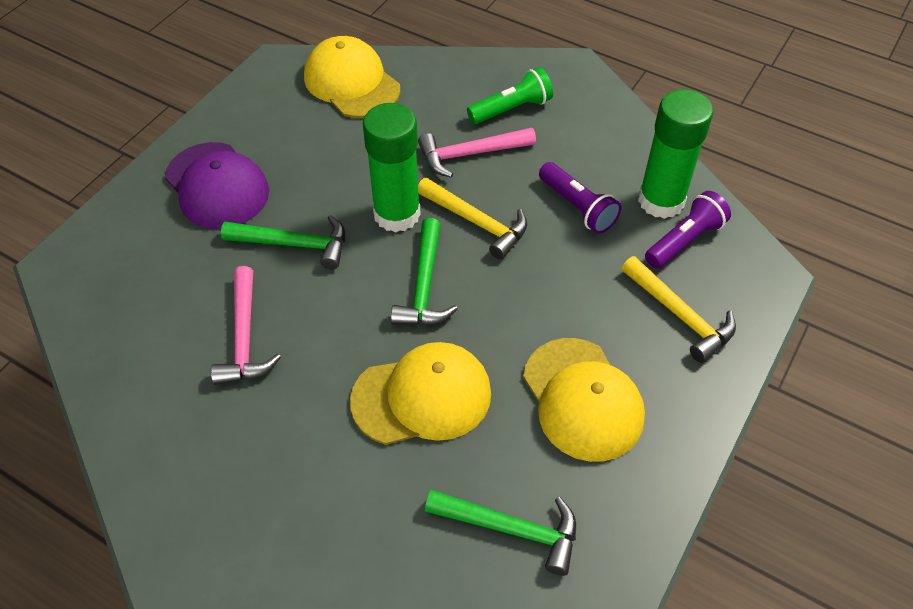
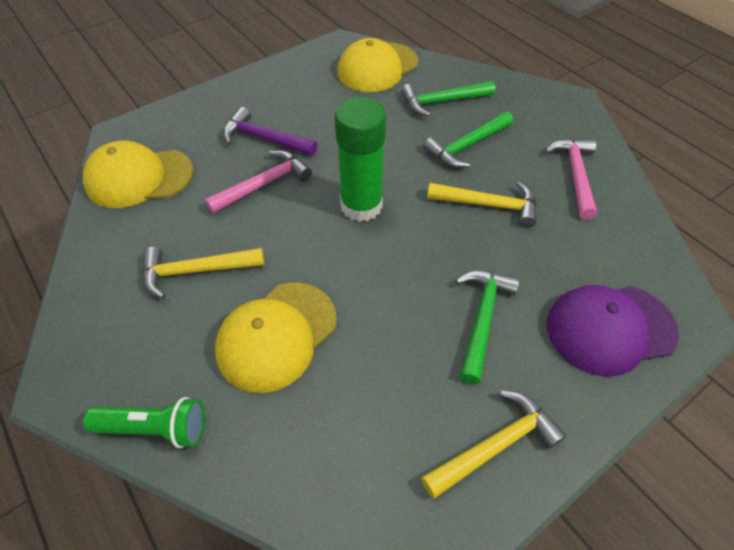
green glue stick: 2 -> 1
purple flashlight: 2 -> 0
purple hammer: 0 -> 1
yellow hammer: 2 -> 3

